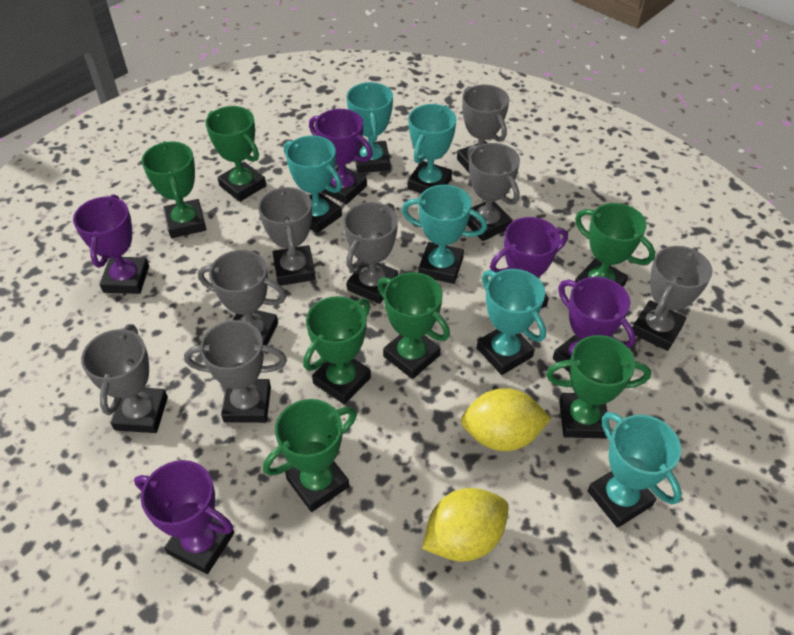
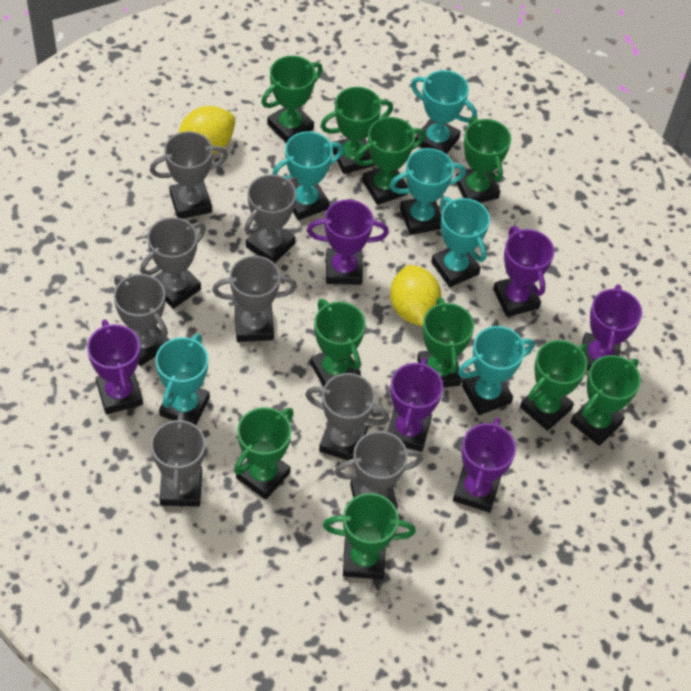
green trophy: 7 -> 10
purple trophy: 5 -> 6

